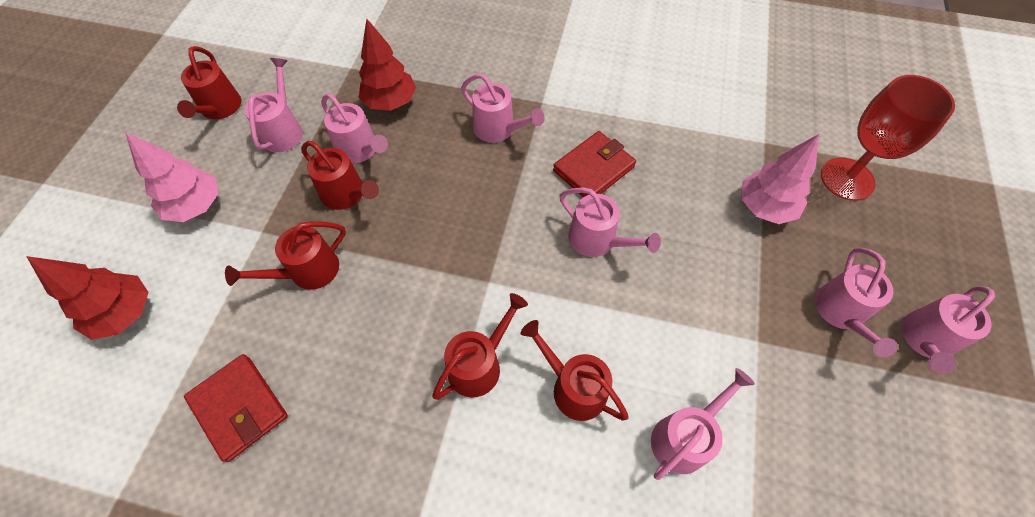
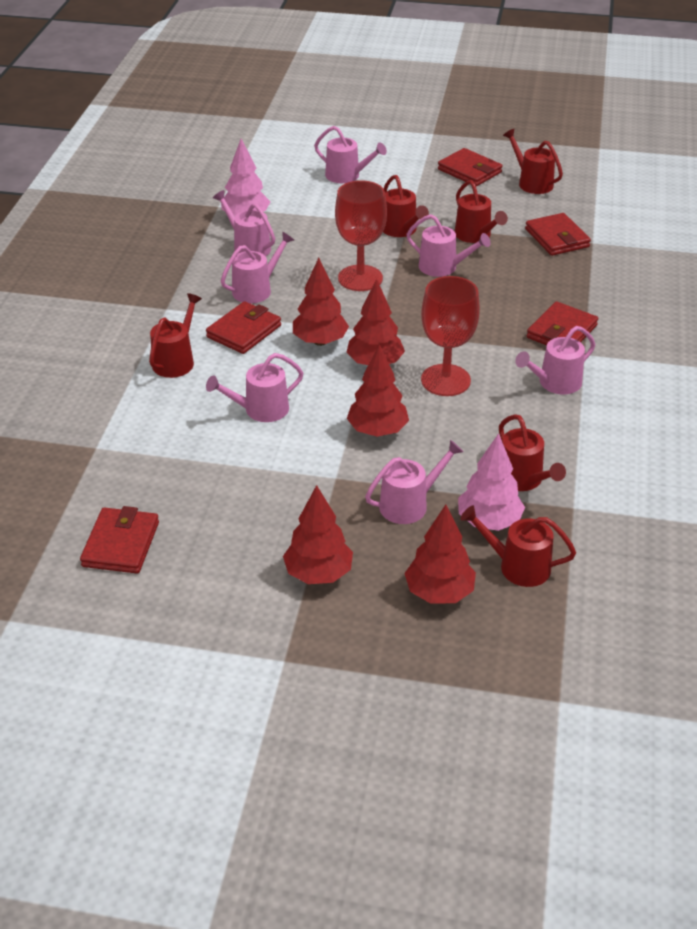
red goblet: 1 -> 2
red tree: 2 -> 5
red wallet: 2 -> 5
red watering can: 5 -> 6

